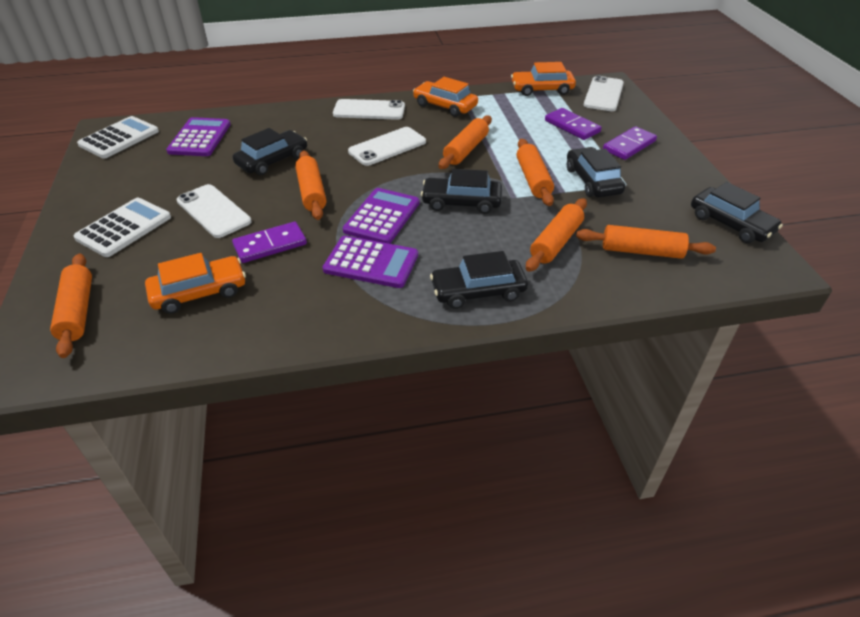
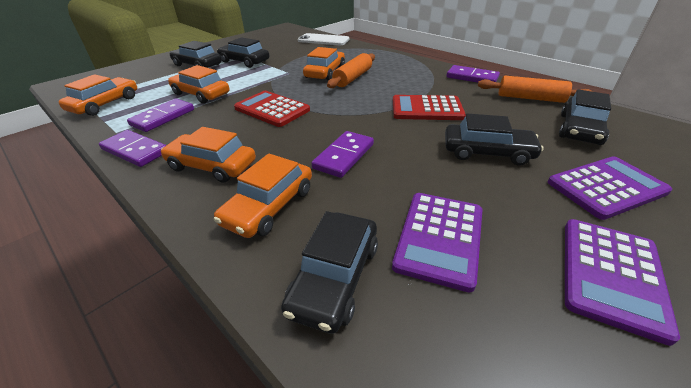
orange car: 3 -> 5
orange rolling pin: 6 -> 2
purple domino: 3 -> 4
red calculator: 0 -> 2
white calculator: 2 -> 0
white phone: 4 -> 1

